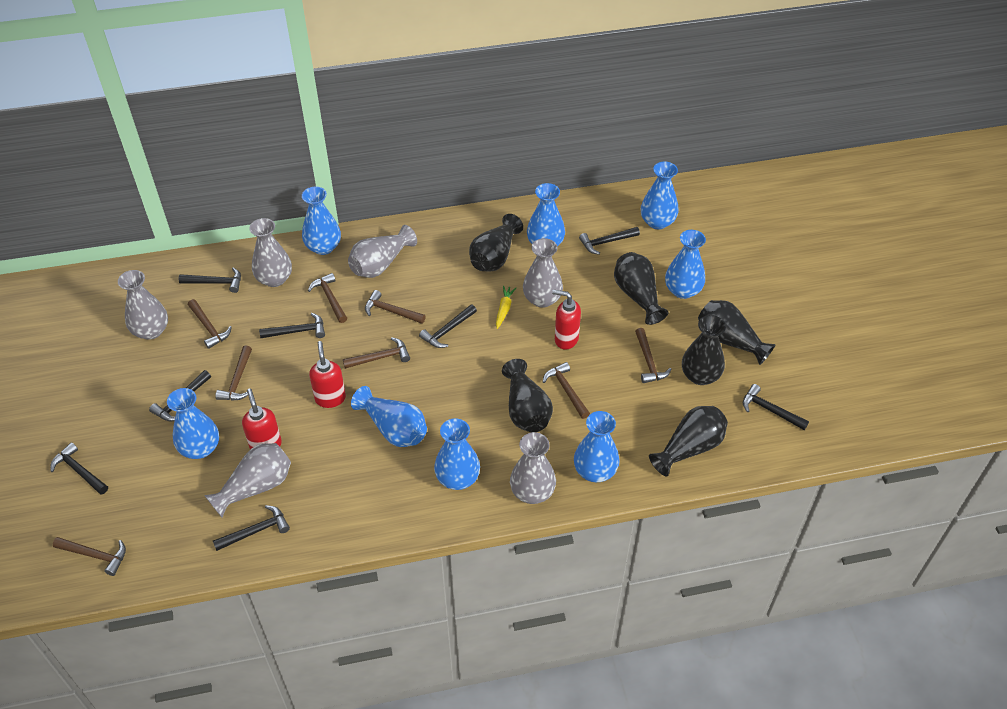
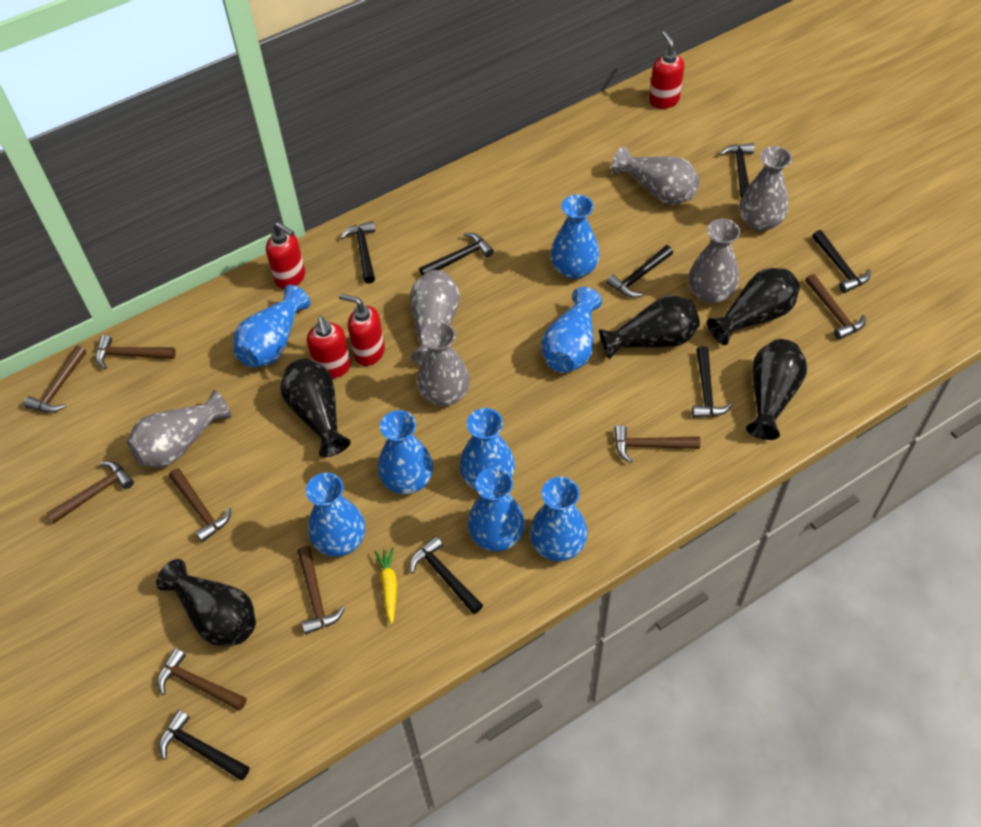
black vase: 6 -> 5
red soap dispenser: 3 -> 4

